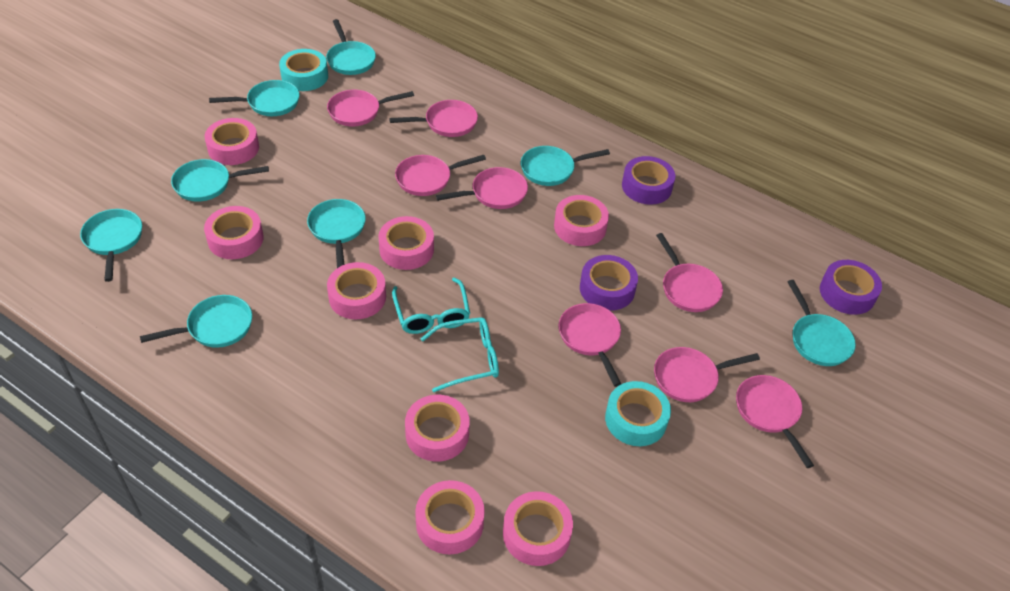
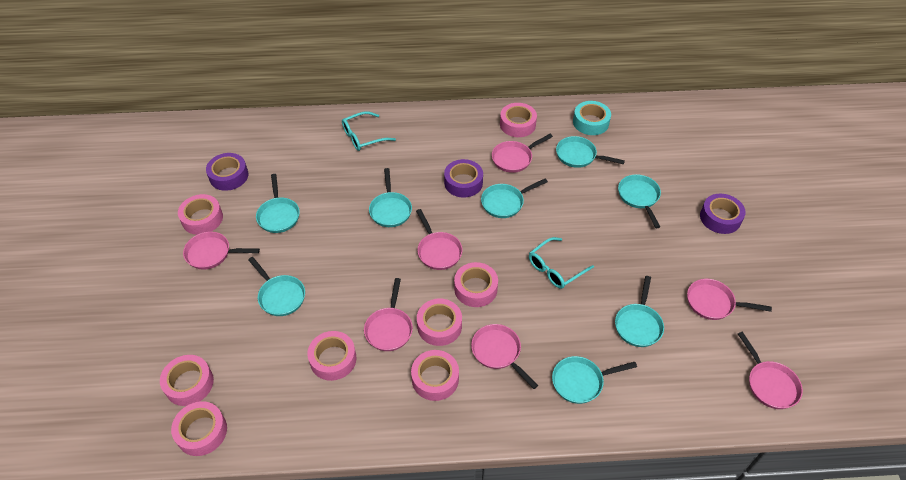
pink pan: 8 -> 7
turquoise tape: 2 -> 1

